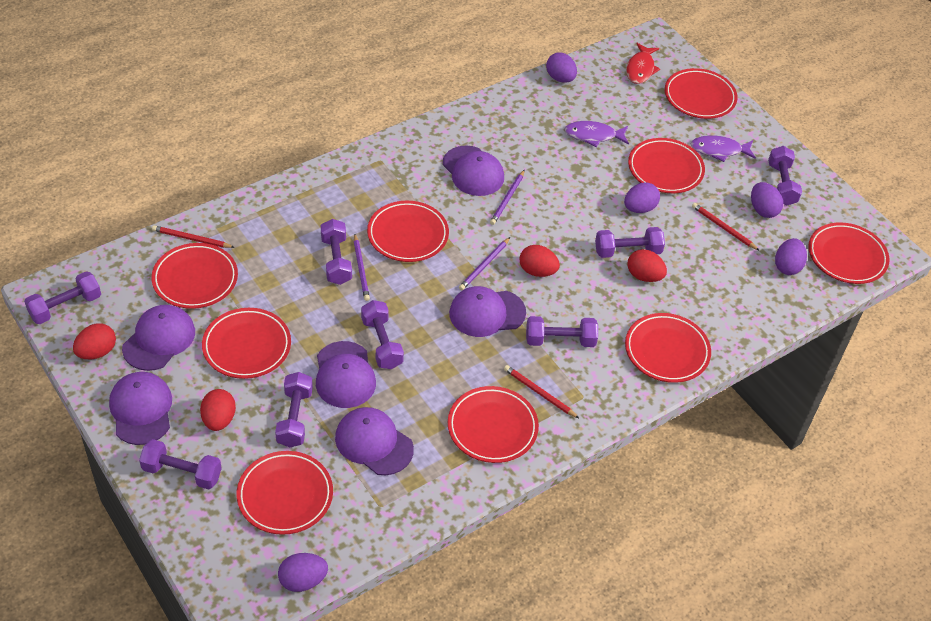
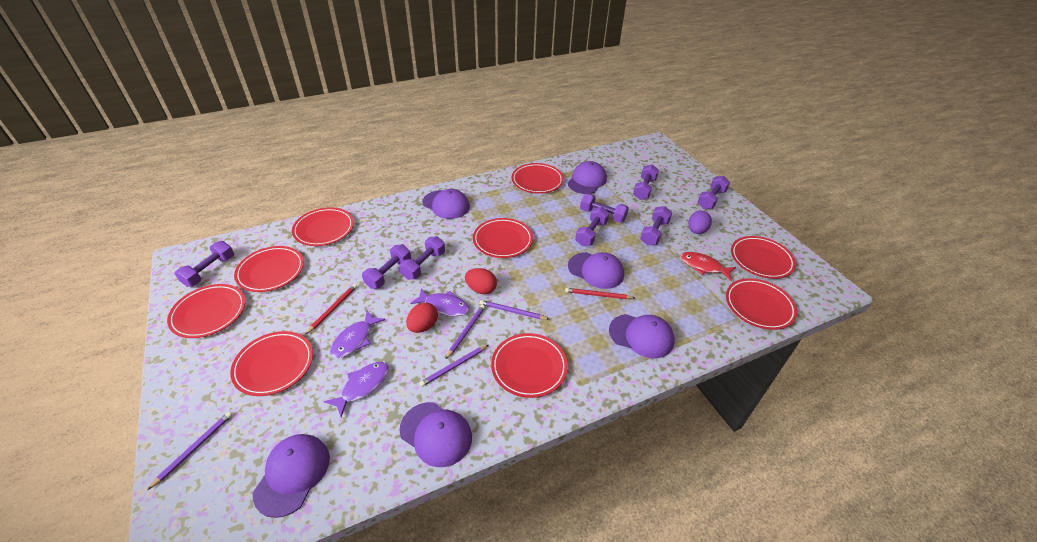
purple egg: 5 -> 1
purple fish: 2 -> 3
purple pencil: 3 -> 4
red egg: 4 -> 2
red pencil: 3 -> 2

